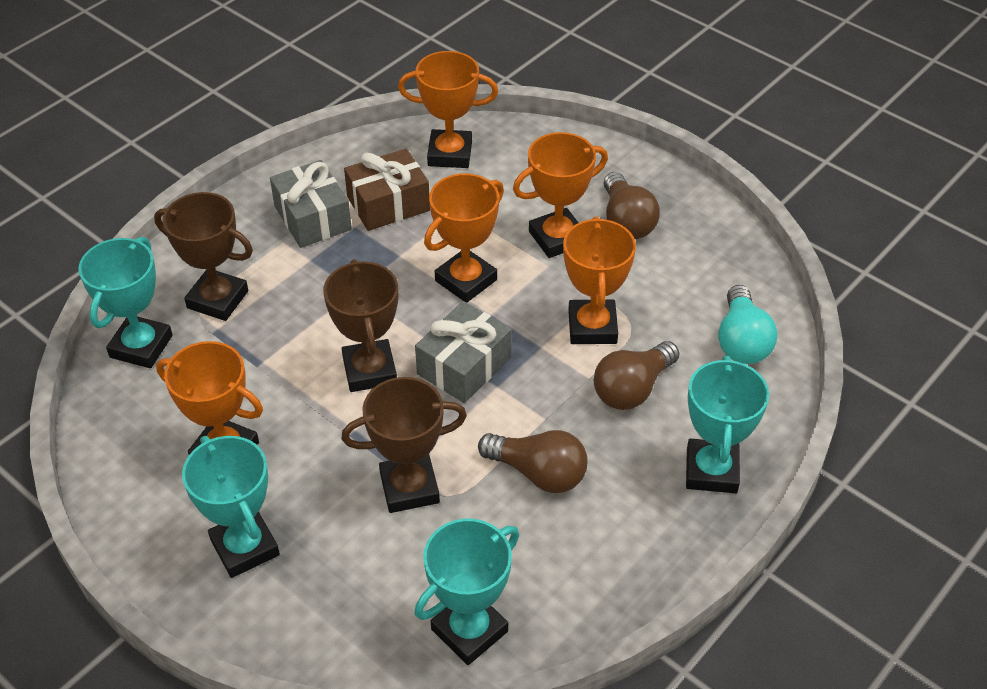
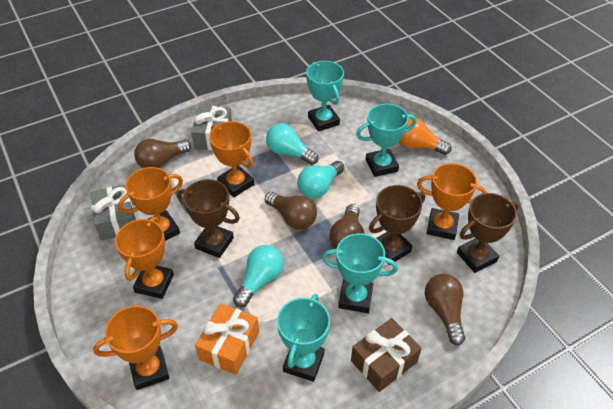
brown light bulb: 3 -> 4
orange gift: 0 -> 1
orange light bulb: 0 -> 1
turquoise light bulb: 1 -> 3

